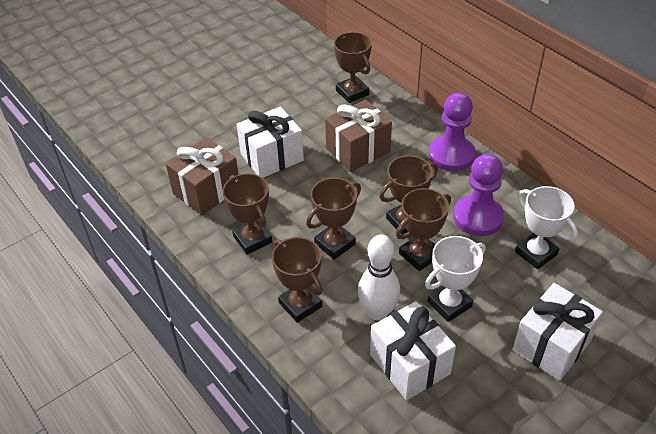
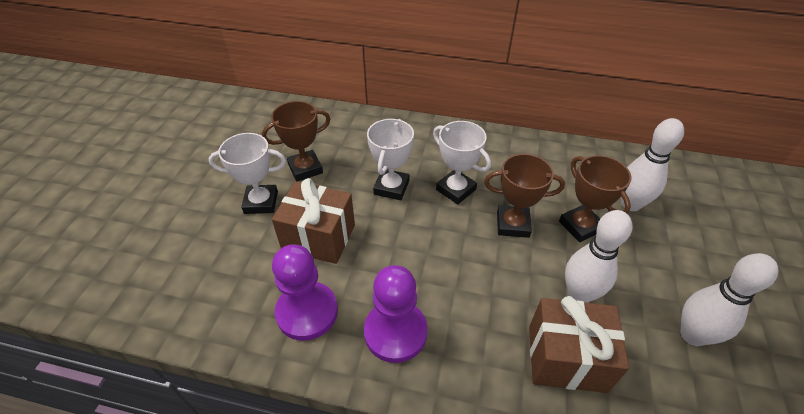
brown trophy: 6 -> 3
white bowling pin: 1 -> 3
white gift: 3 -> 0
white trophy: 2 -> 3

